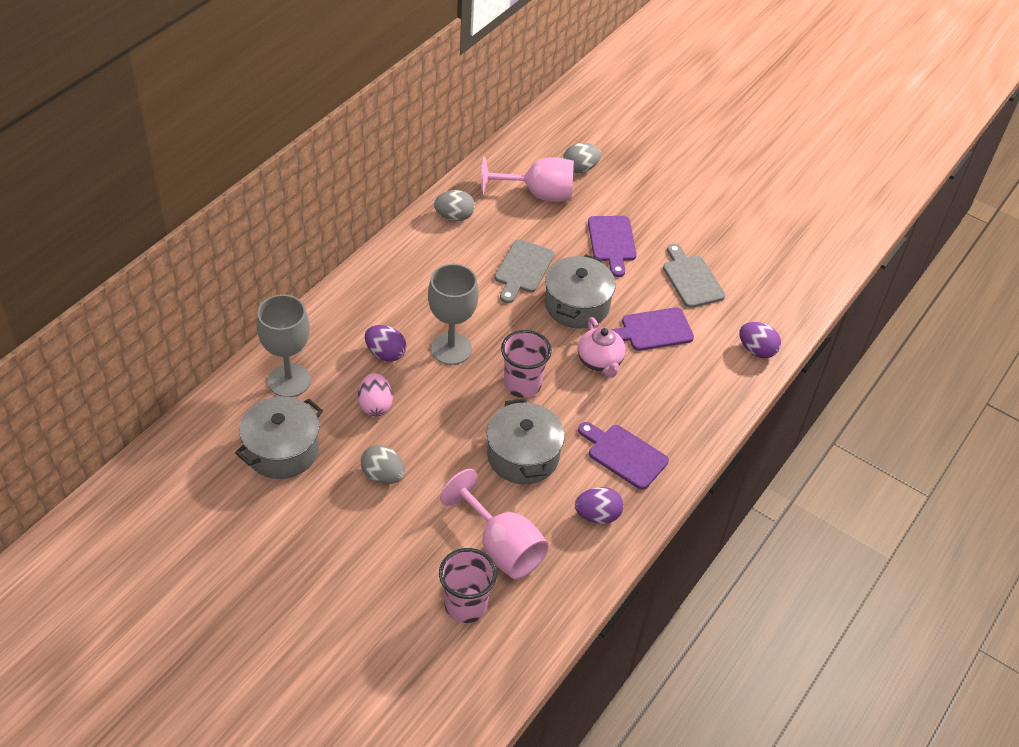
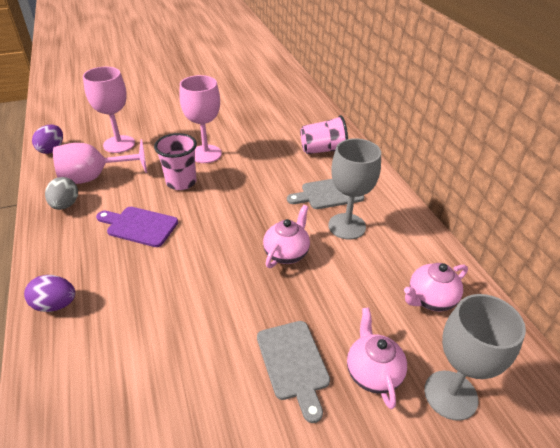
grey egg: 3 -> 1
grey pot: 3 -> 0
pink egg: 1 -> 0
pink goblet: 2 -> 3
pink teapot: 1 -> 3
purple cutting board: 3 -> 1
purple egg: 3 -> 2

